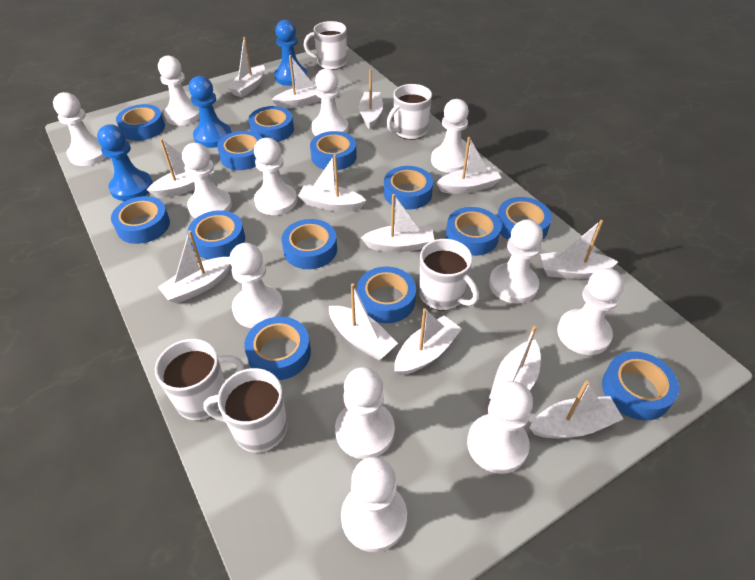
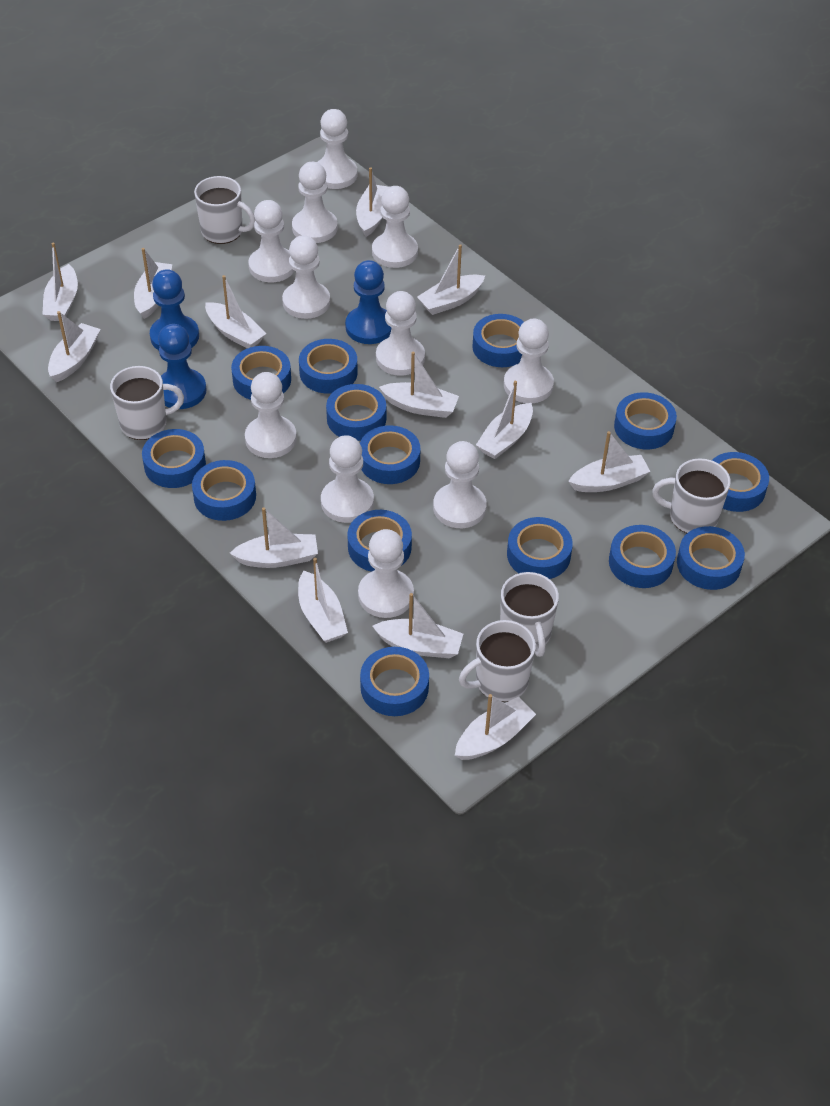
blue tape: 13 -> 14
white pawn: 12 -> 11

